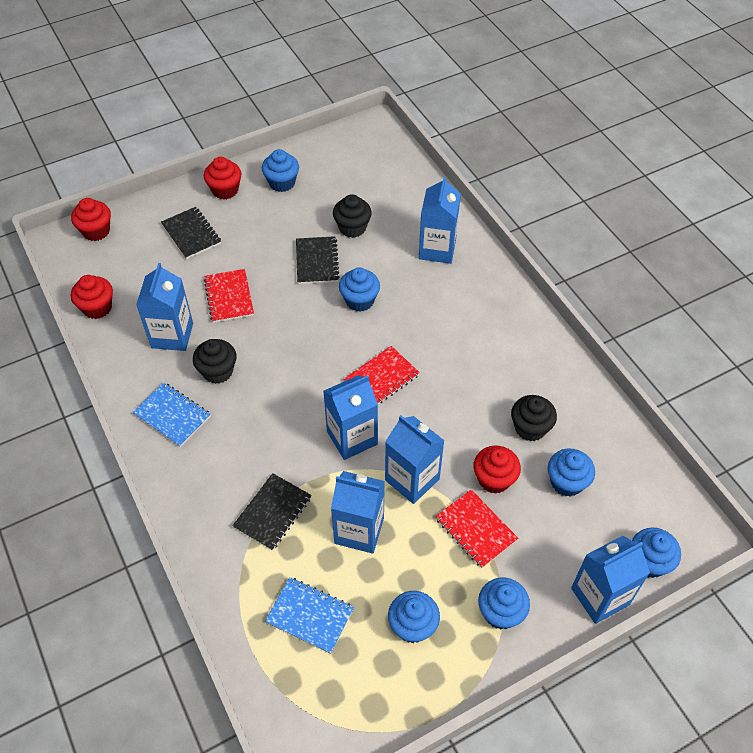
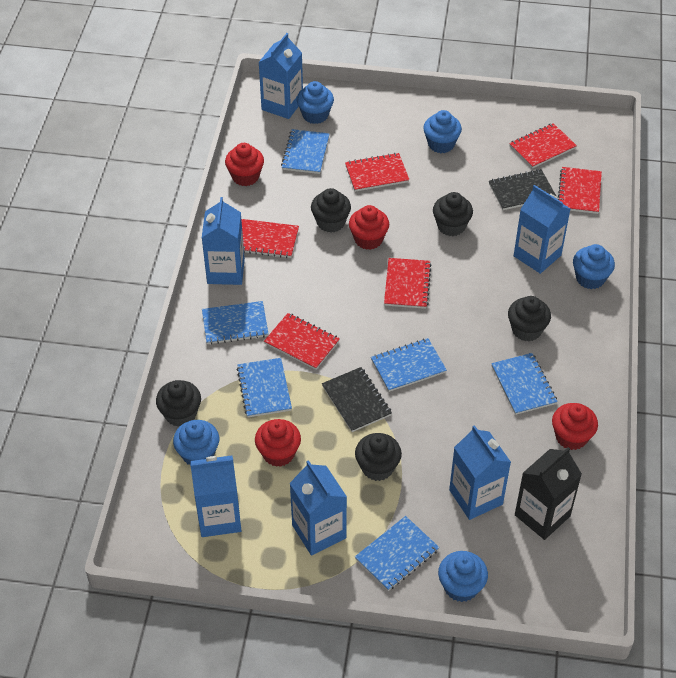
black carton: 0 -> 1
black cupcake: 3 -> 5
black notebook: 3 -> 2
blue cupcake: 6 -> 5
blue notebook: 2 -> 6
red notebook: 3 -> 6

